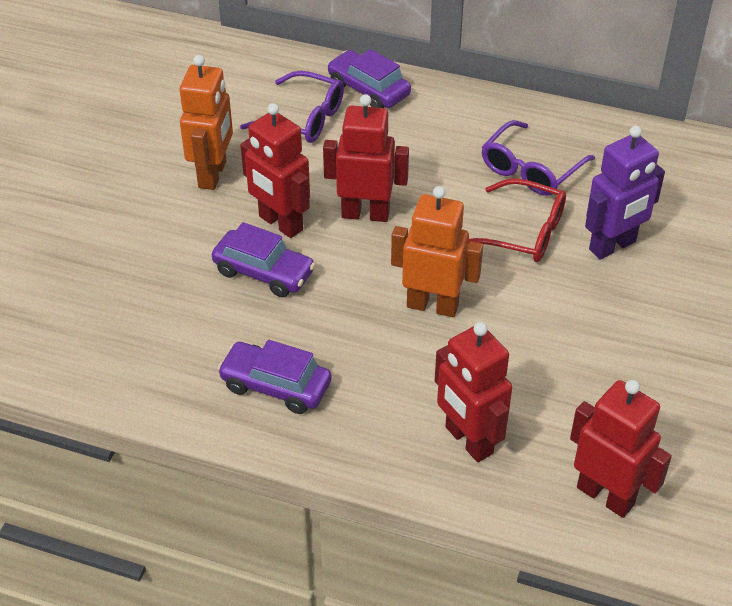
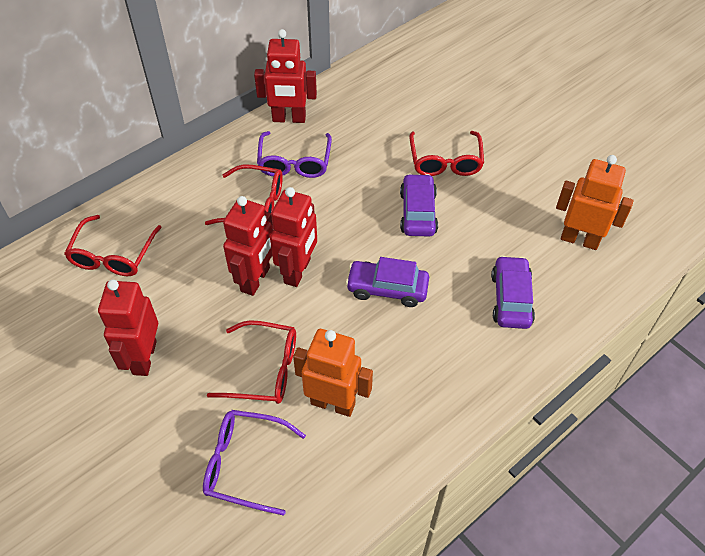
purple robot: 1 -> 0
red glasses: 1 -> 4

